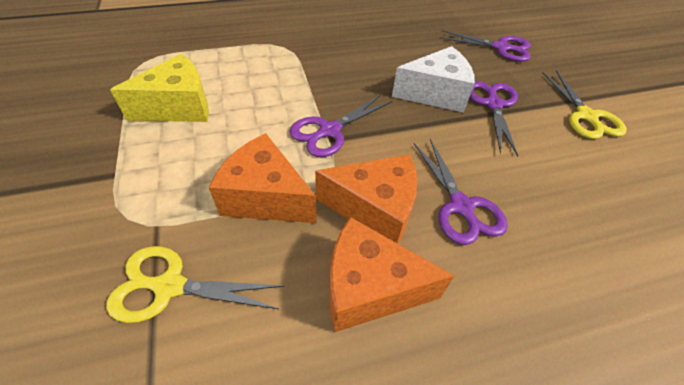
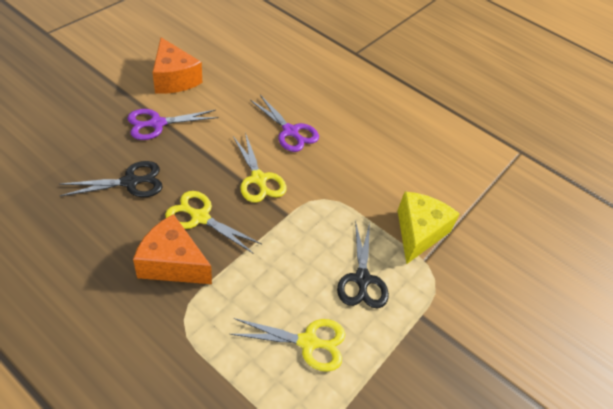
black scissors: 0 -> 2
orange cheese: 3 -> 2
purple scissors: 4 -> 2
white cheese: 1 -> 0
yellow scissors: 2 -> 3

